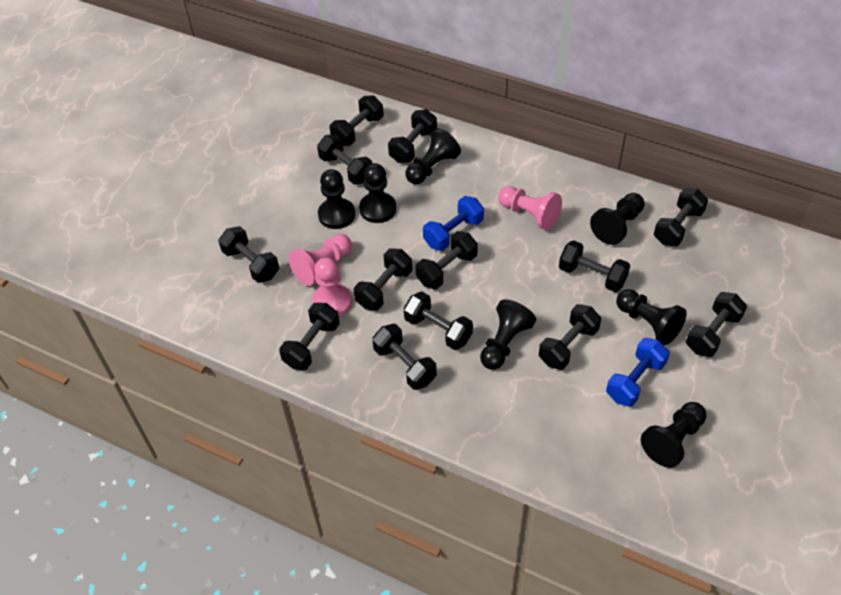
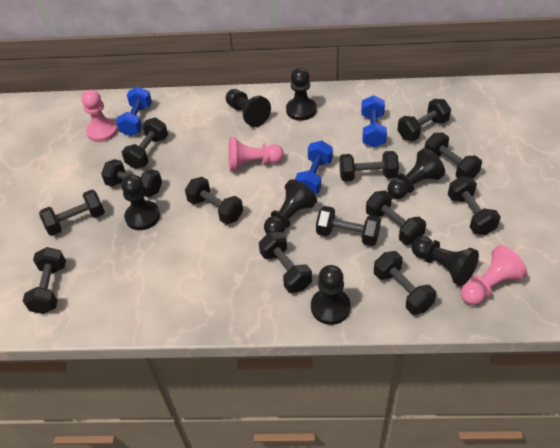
blue dumbbell: 2 -> 3

